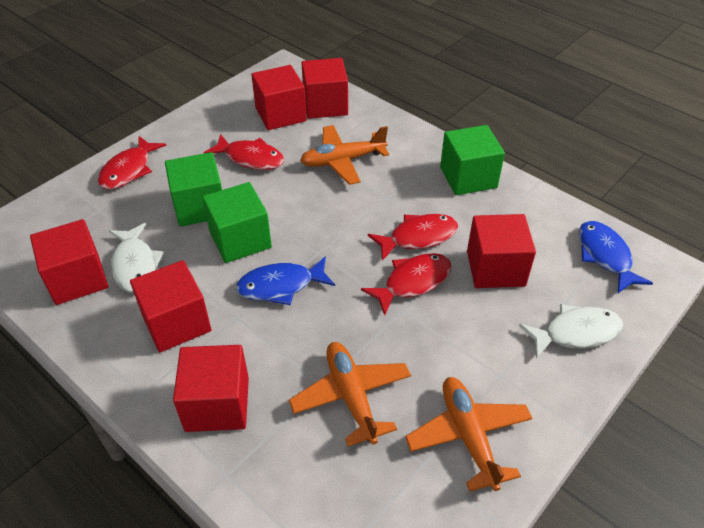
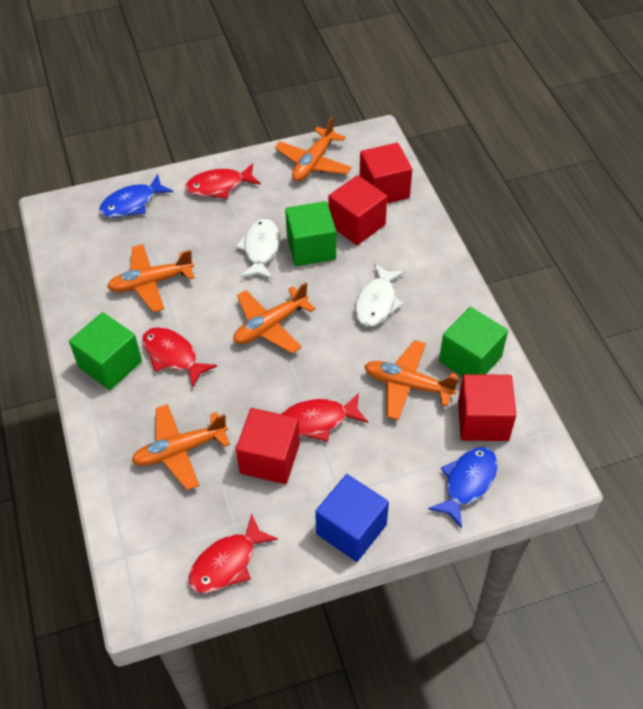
blue cube: 0 -> 1
orange plane: 3 -> 5
red cube: 6 -> 4

